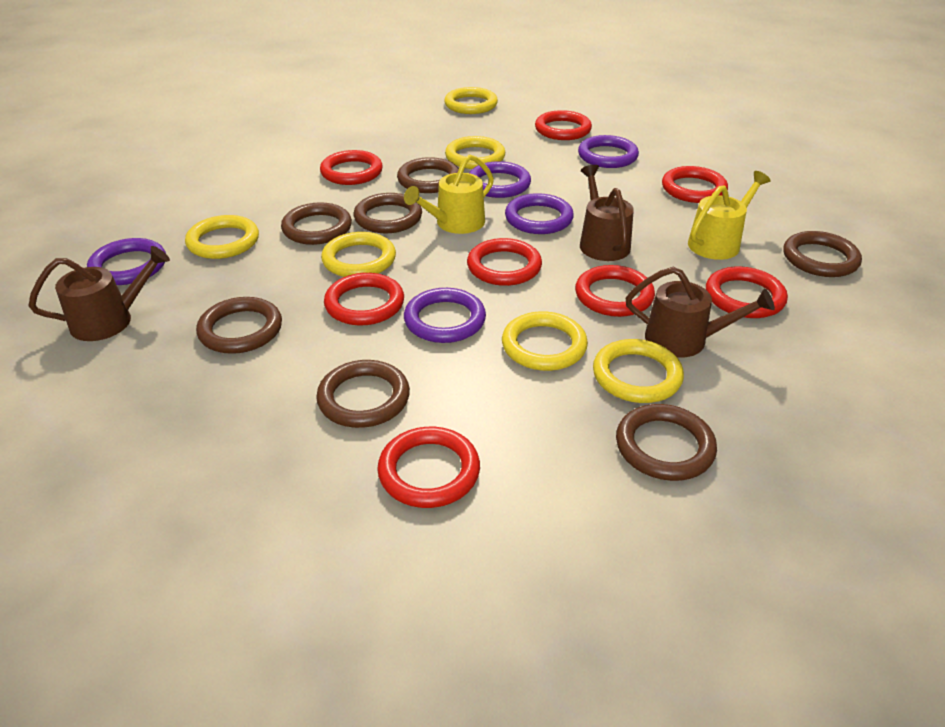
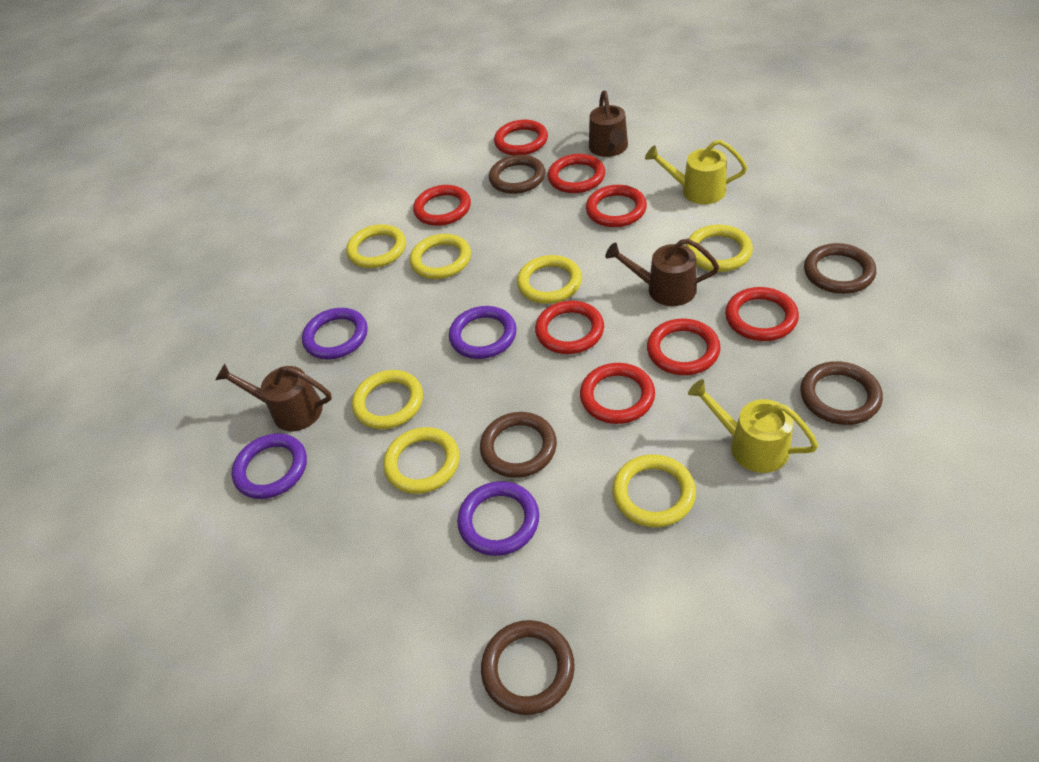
brown ring: 7 -> 5
purple ring: 5 -> 4
yellow ring: 6 -> 7

